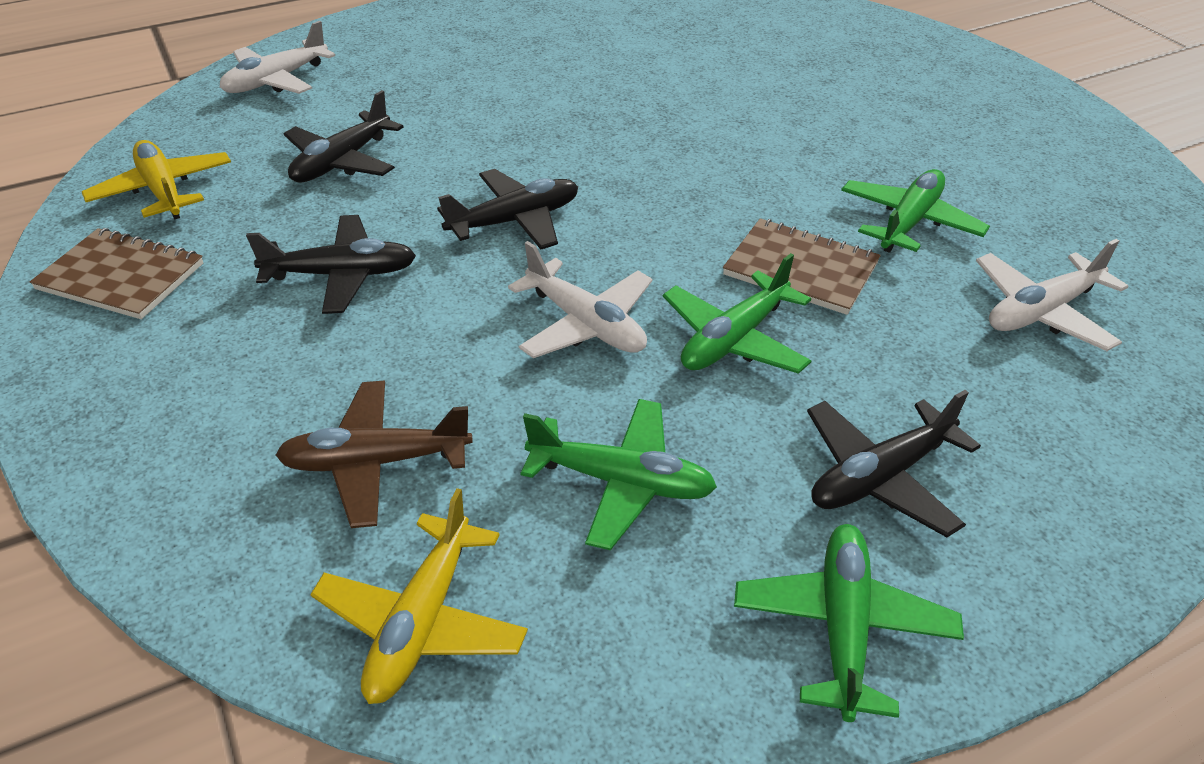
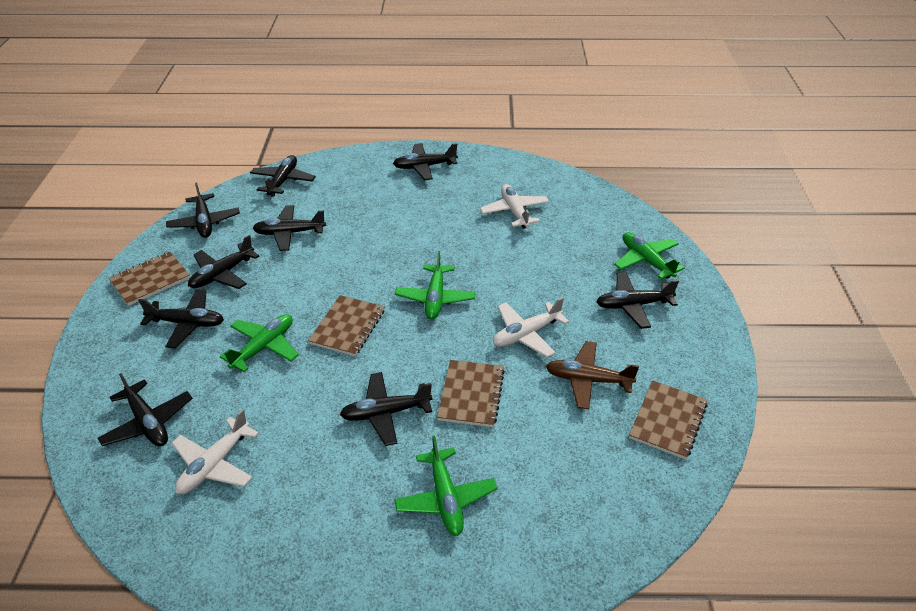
black plane: 4 -> 9
brown notebook: 2 -> 4
yellow plane: 2 -> 0

